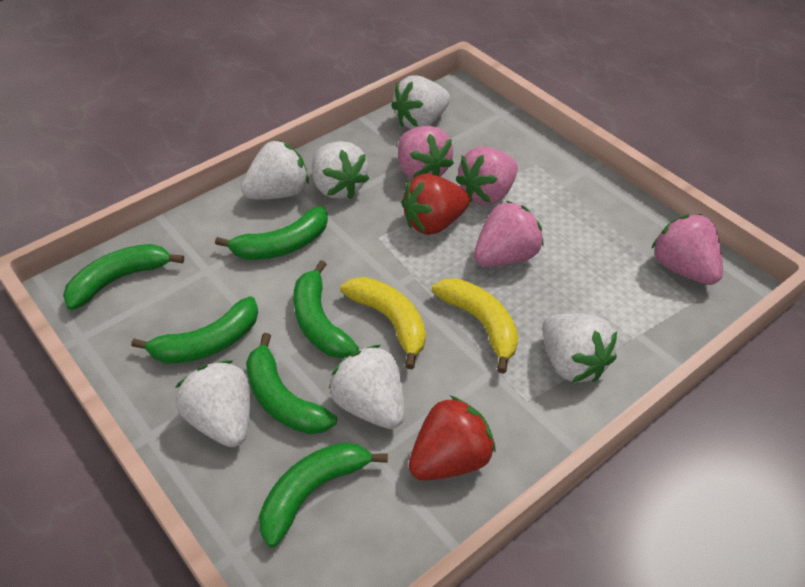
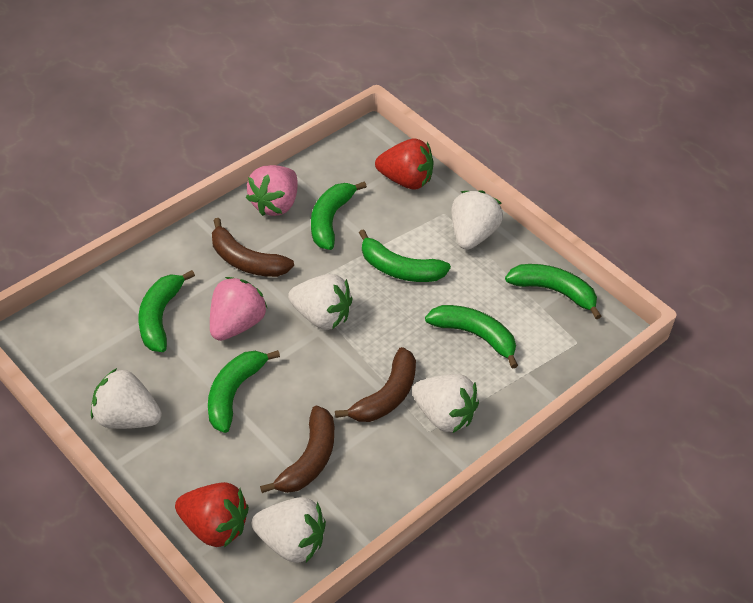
brown banana: 0 -> 3
pink strawberry: 4 -> 2
white strawberry: 6 -> 5
yellow banana: 2 -> 0

